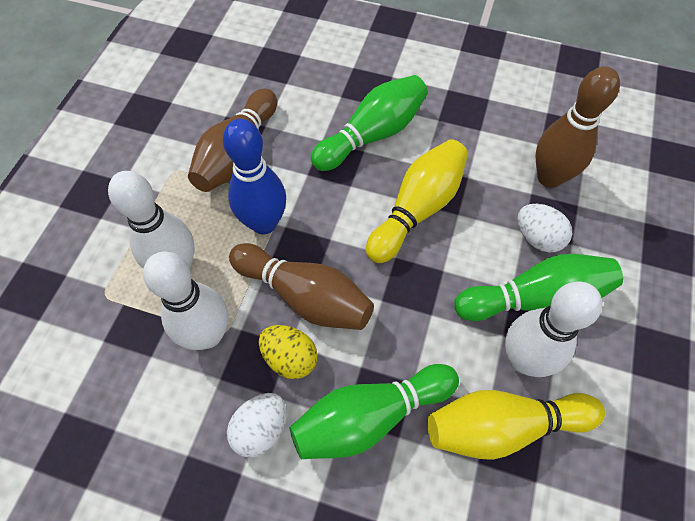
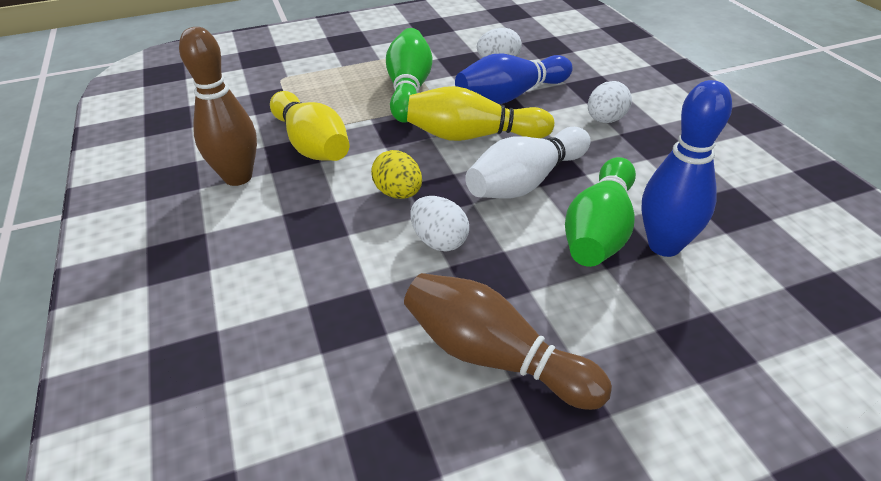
blue bowling pin: 1 -> 2
brown bowling pin: 3 -> 2
green bowling pin: 3 -> 2
white bowling pin: 3 -> 1
white egg: 2 -> 3

